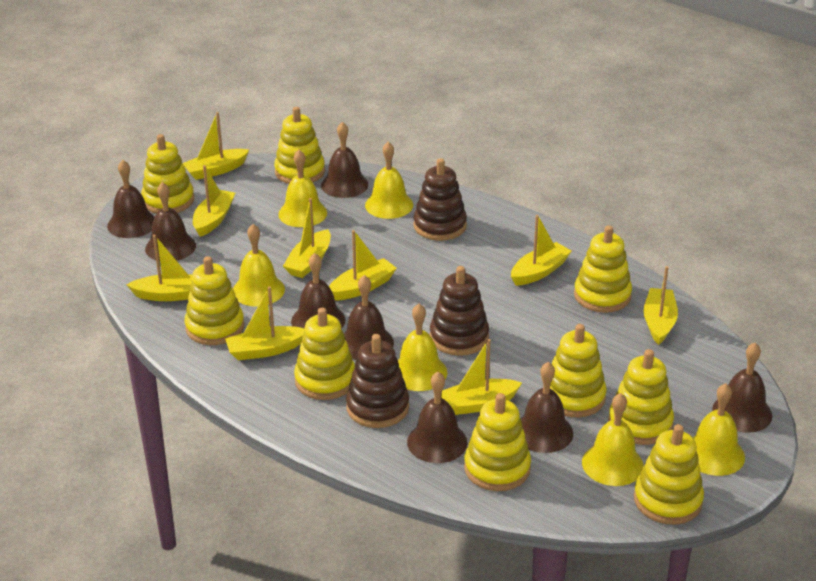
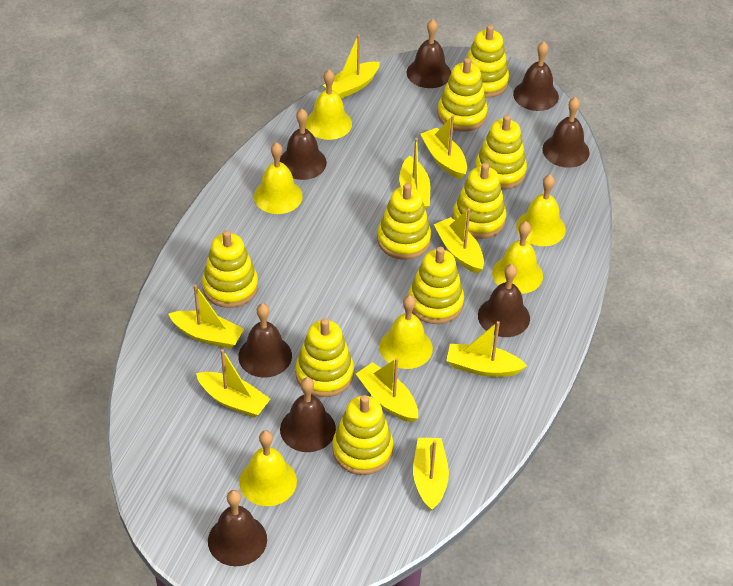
brown stacking toy: 3 -> 0

